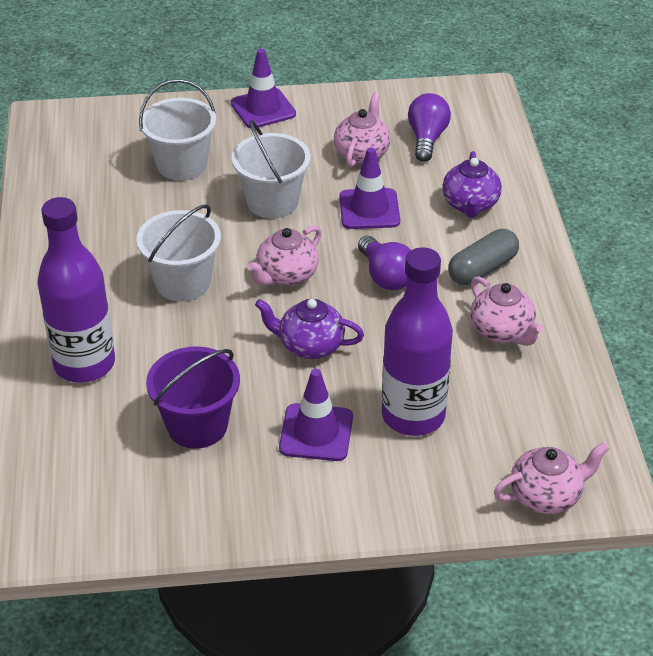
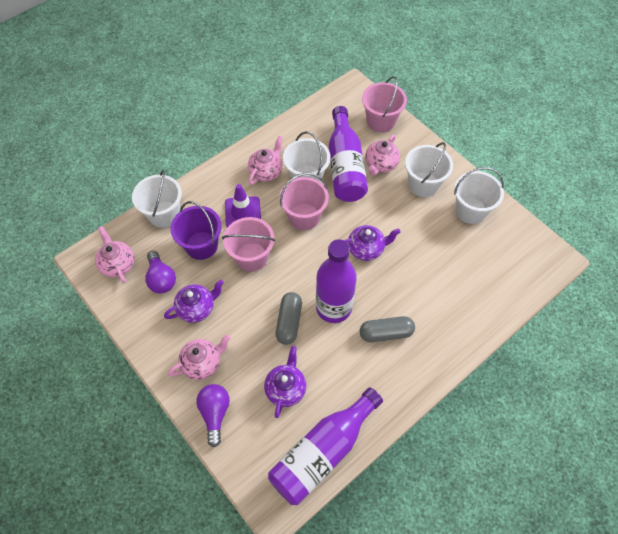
grey capsule: 1 -> 2
pink bucket: 0 -> 3
purple bottle: 2 -> 3
purple teapot: 2 -> 3
purple traffic cone: 3 -> 1
white bucket: 3 -> 4

